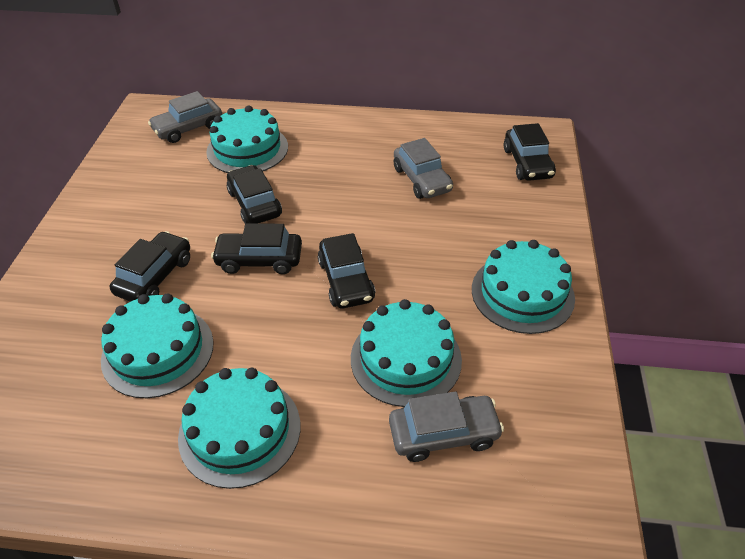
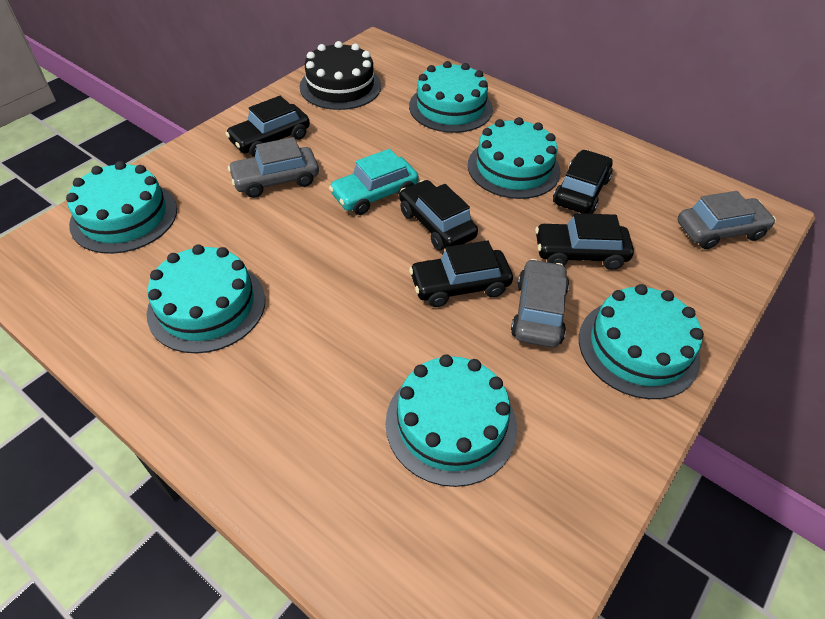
black cake: 0 -> 1
turquoise cake: 5 -> 6
turquoise car: 0 -> 1

